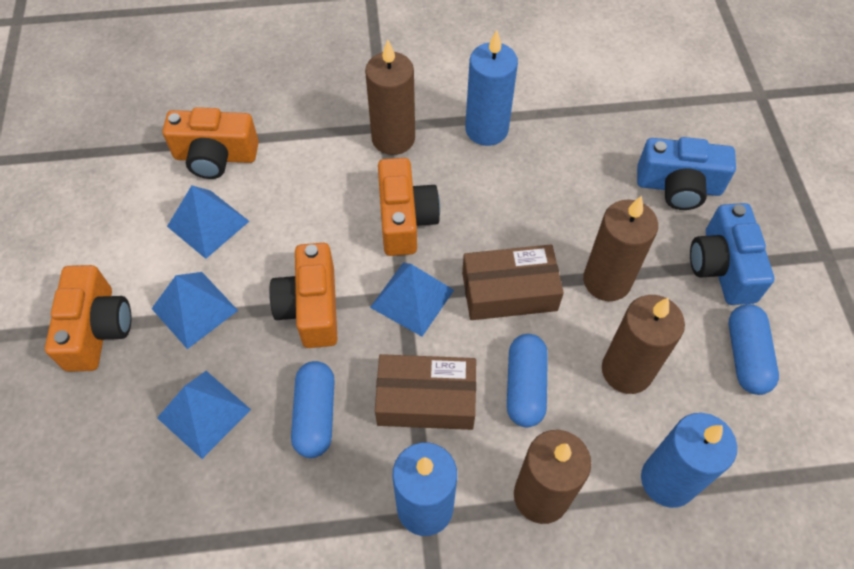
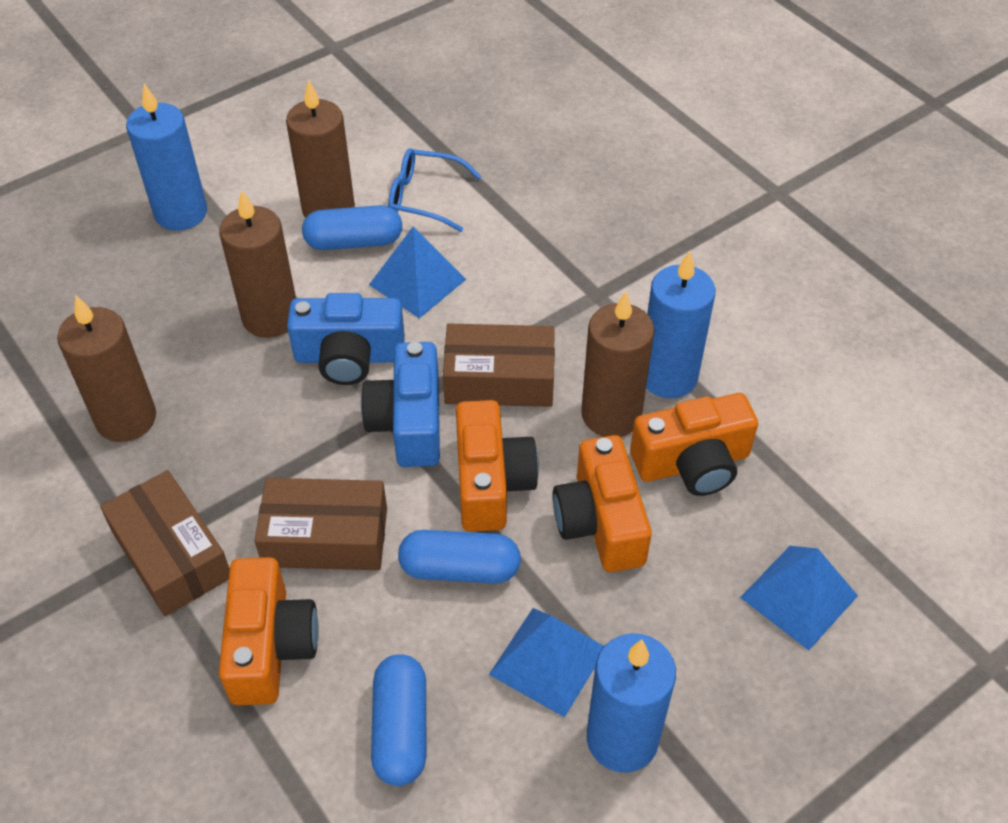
blue glasses: 0 -> 1
blue pyramid: 4 -> 3
brown box: 2 -> 3

